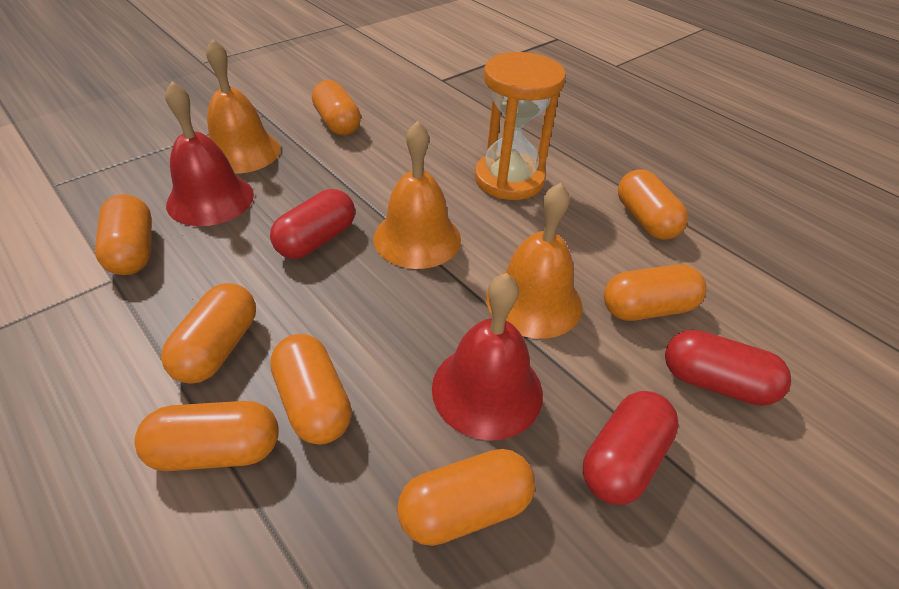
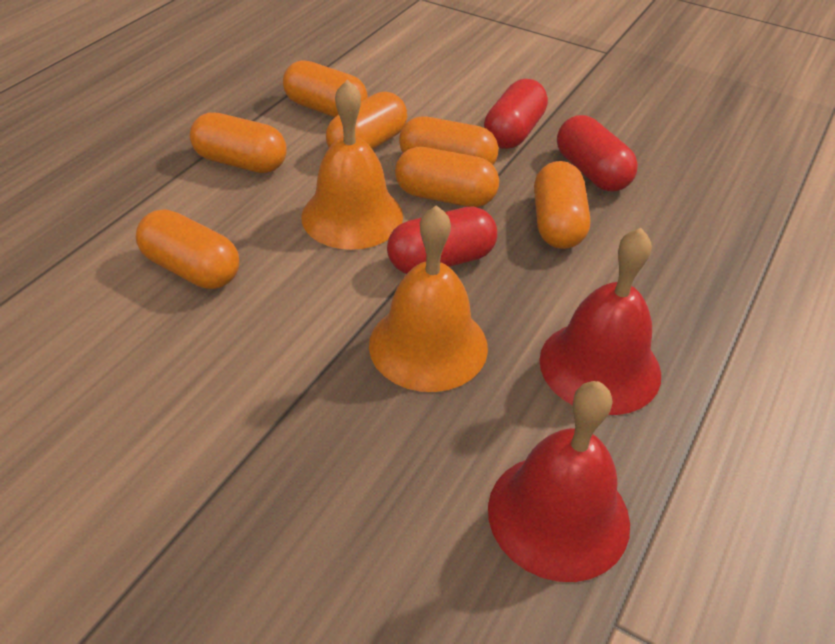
orange bell: 3 -> 2
orange capsule: 8 -> 7
orange hourglass: 1 -> 0

